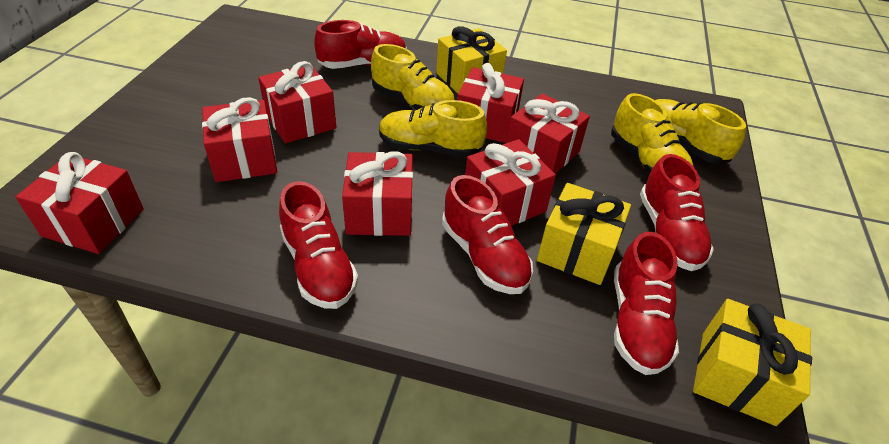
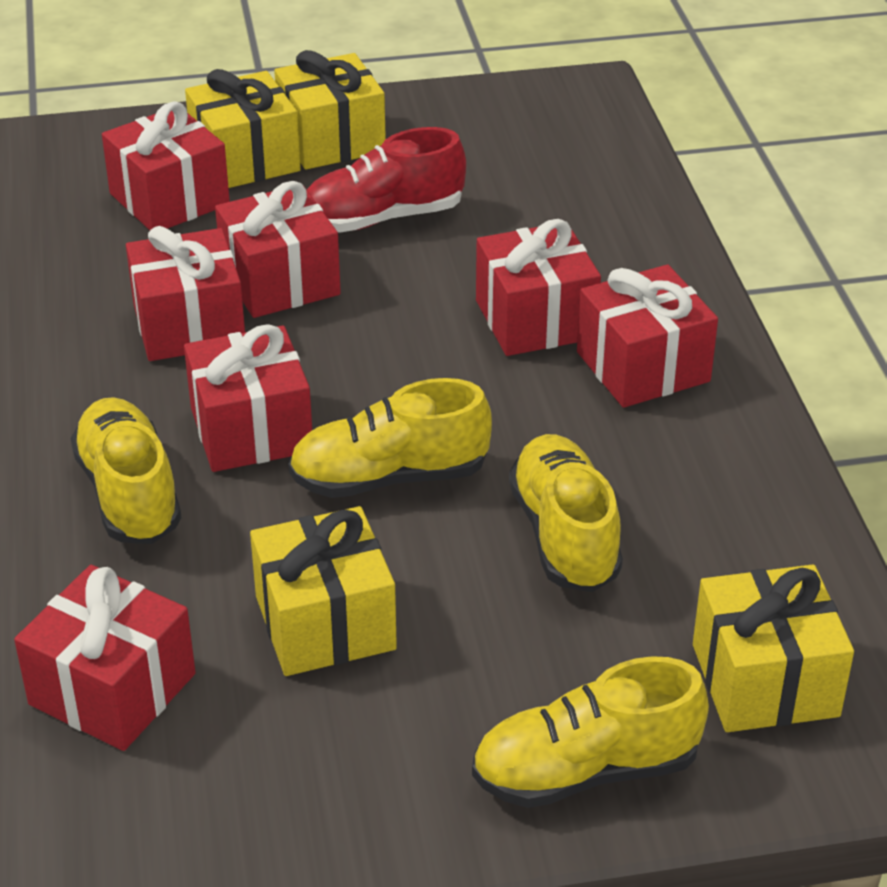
red shoe: 5 -> 1
yellow gift: 3 -> 4

